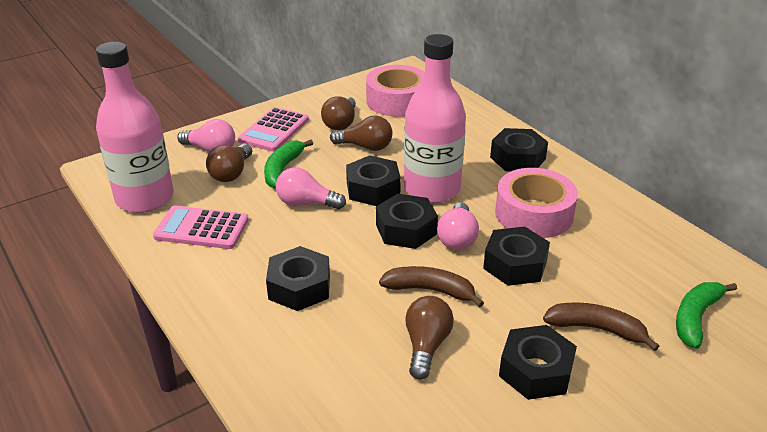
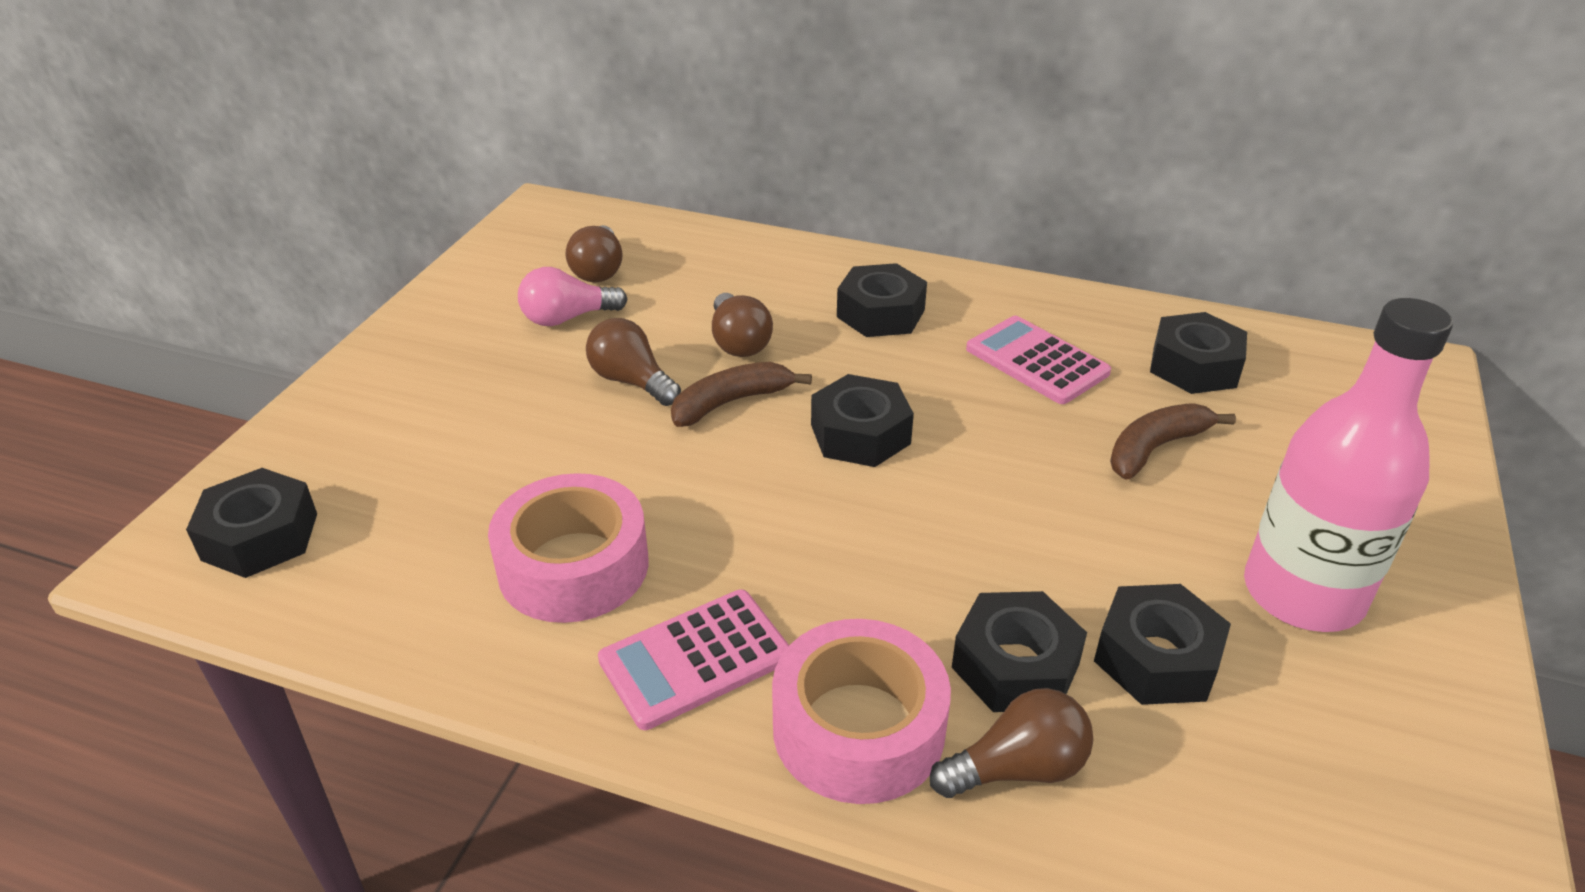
green banana: 2 -> 0
pink bottle: 2 -> 1
pink light bulb: 3 -> 1

